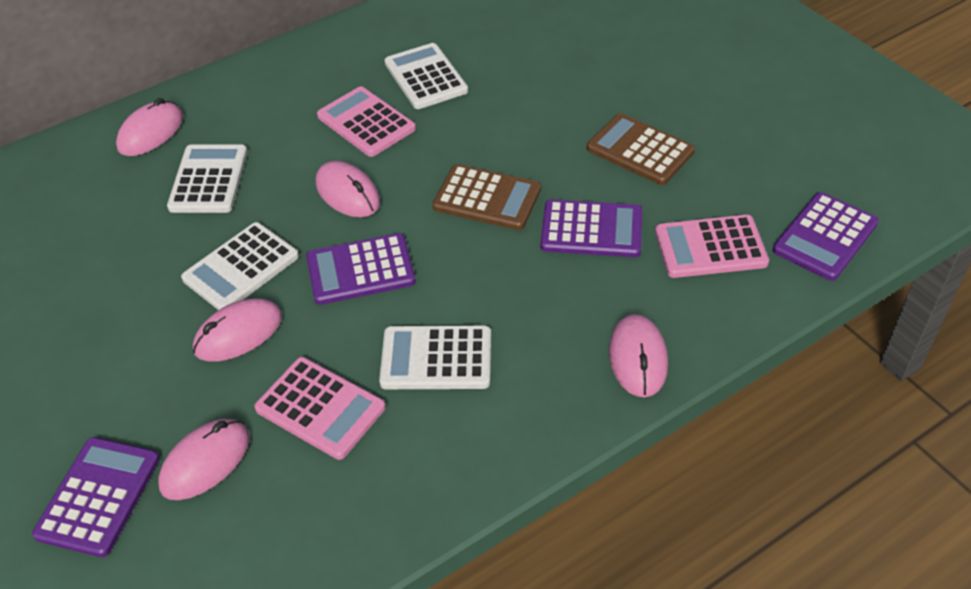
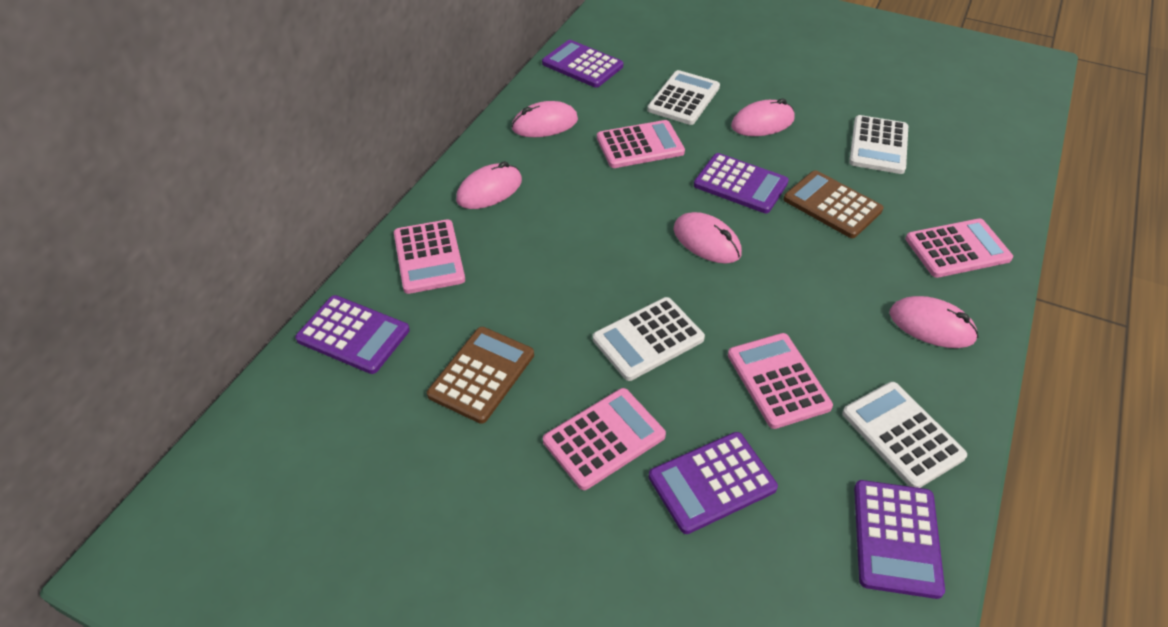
pink calculator: 3 -> 5
purple calculator: 4 -> 5

